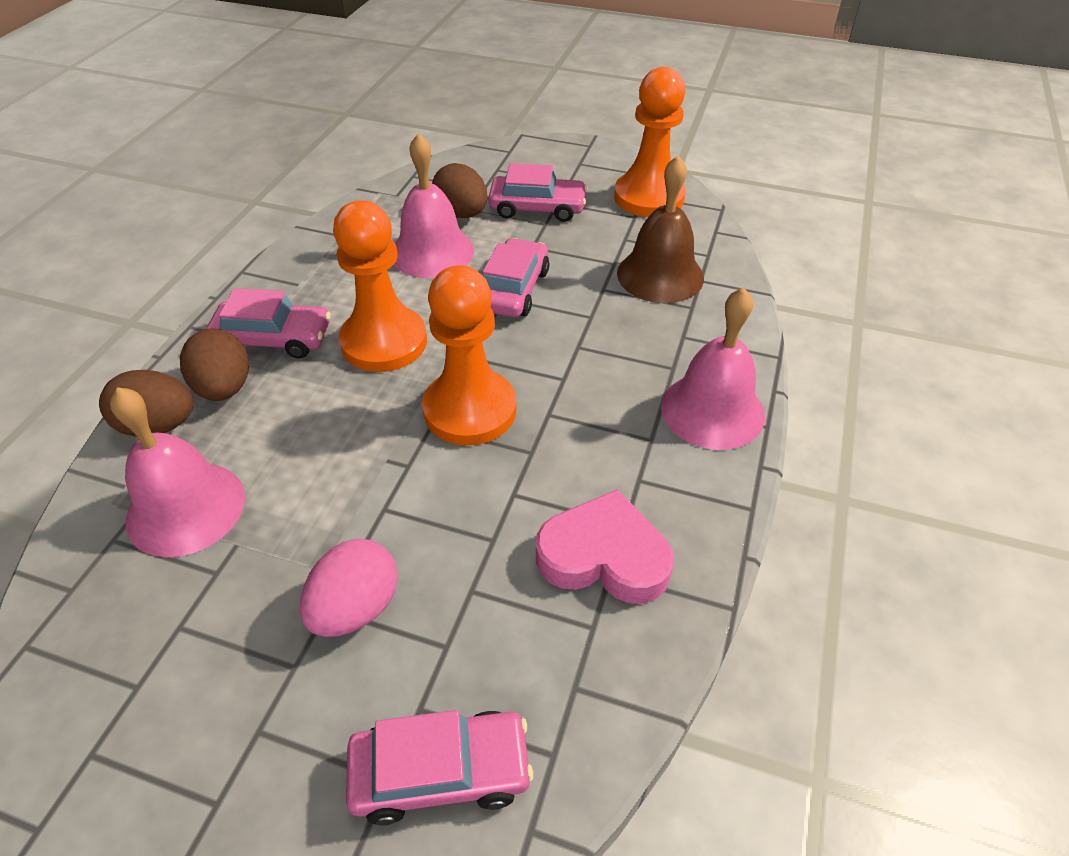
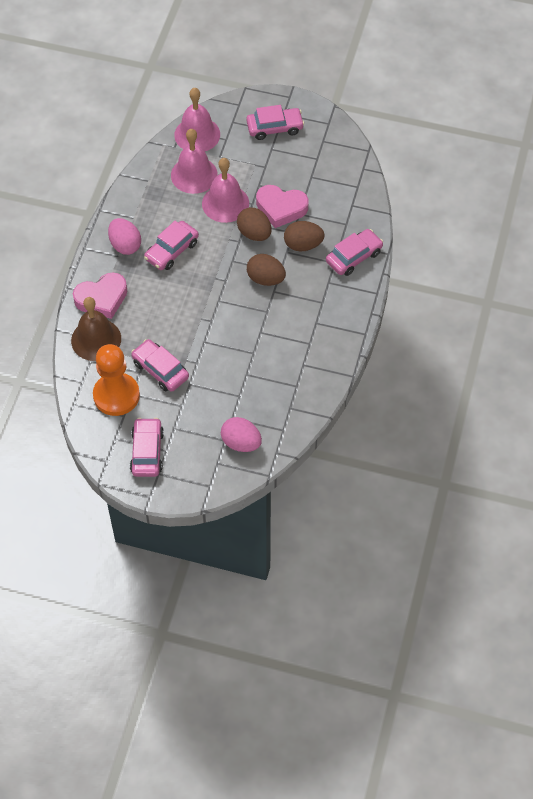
orange pawn: 3 -> 1
pink car: 4 -> 5
pink egg: 1 -> 2
pink heart: 1 -> 2

